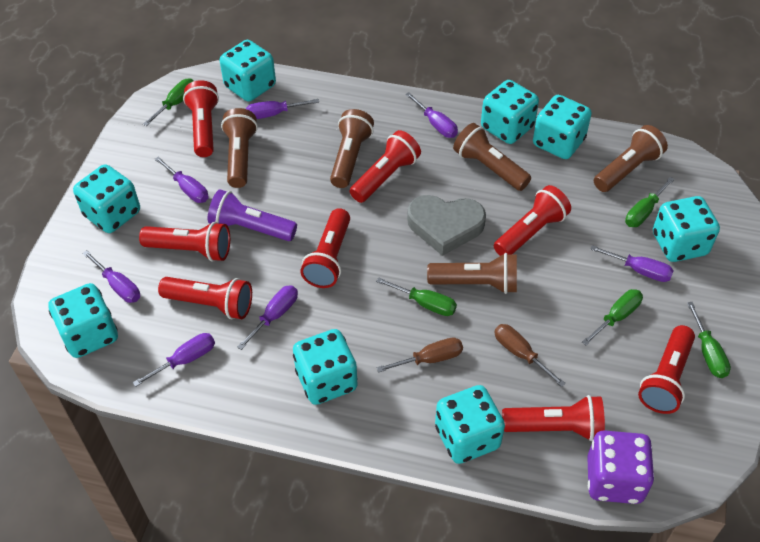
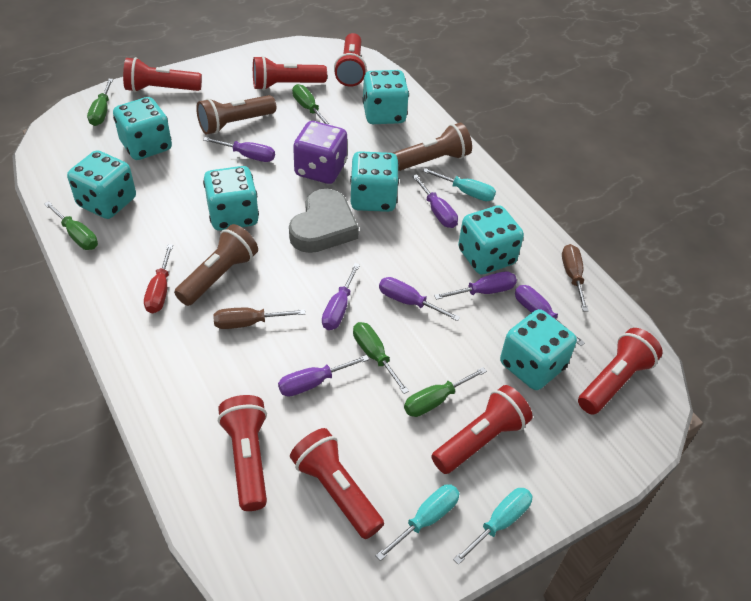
brown flashlight: 5 -> 3
purple flashlight: 1 -> 0
red flashlight: 8 -> 7
red screwdriver: 0 -> 1
turquoise dice: 8 -> 7
turquoise screwdriver: 0 -> 3

